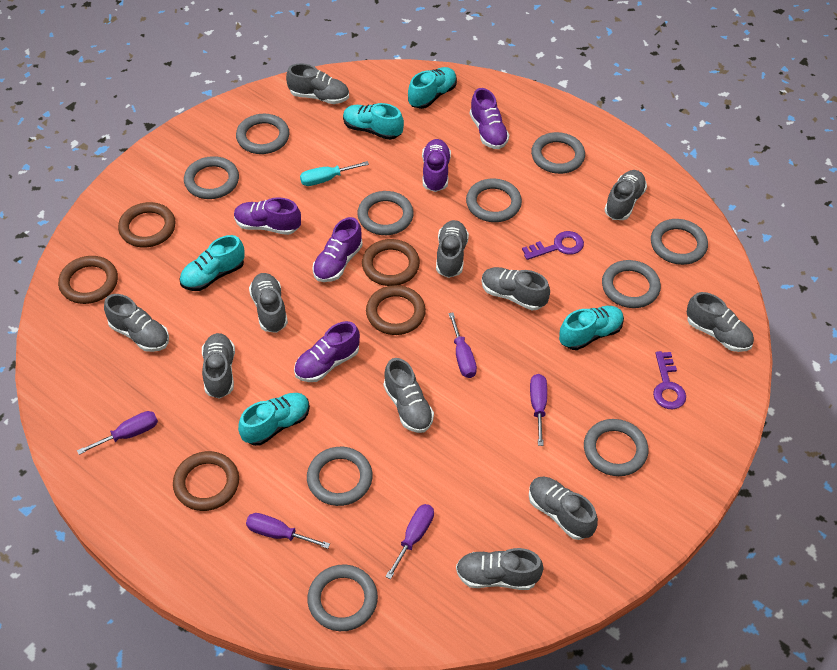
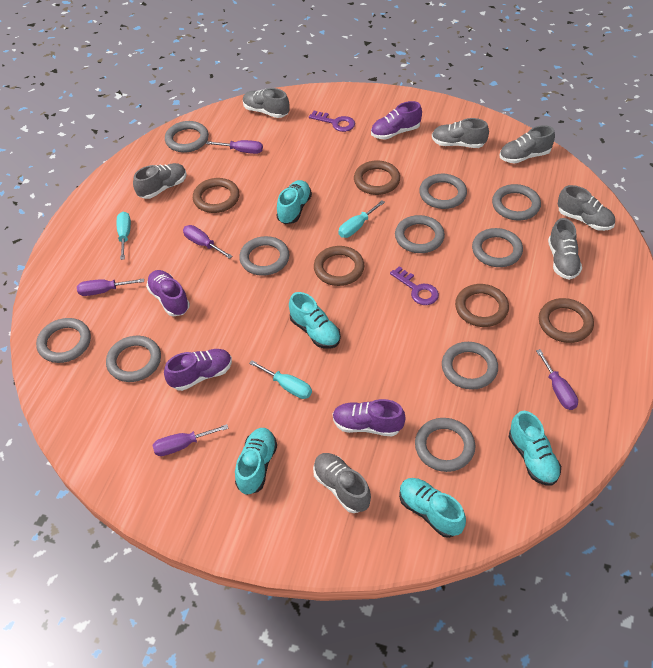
grey shoe: 11 -> 7
purple shoe: 5 -> 4
turquoise screwdriver: 1 -> 3

